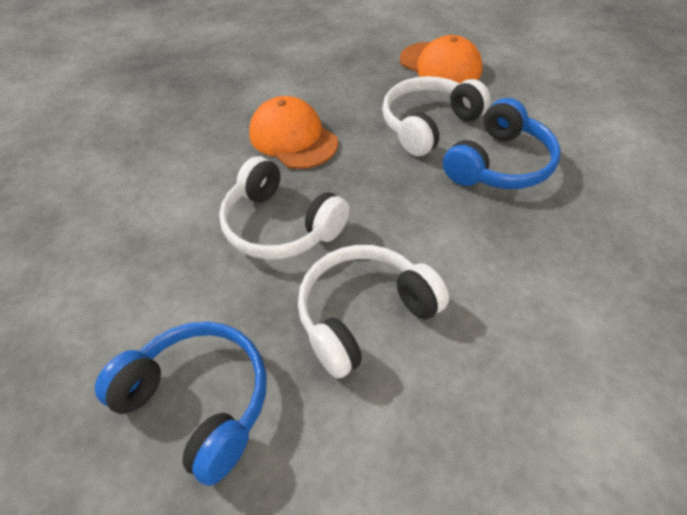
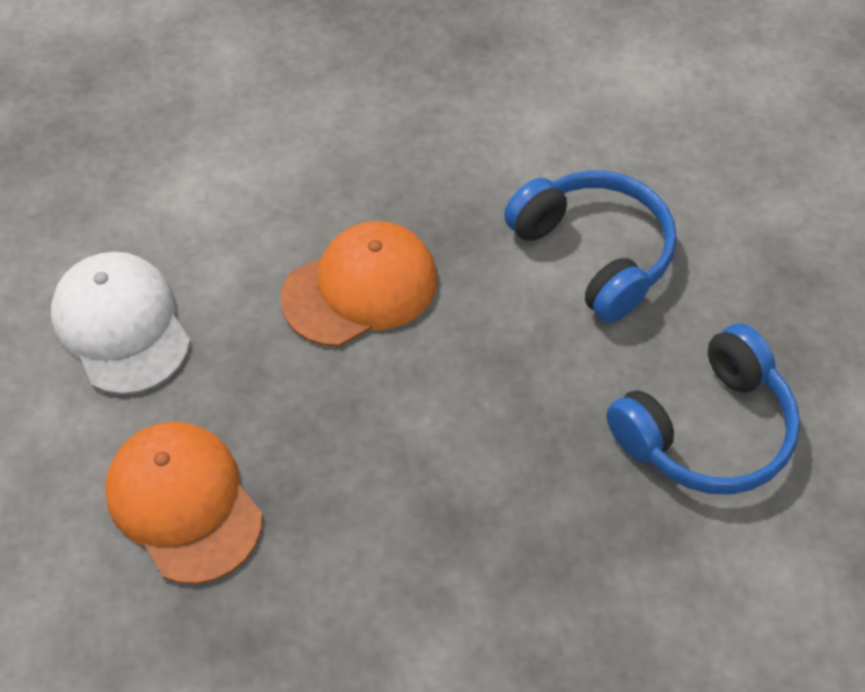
white cap: 0 -> 1
white headphones: 3 -> 0

